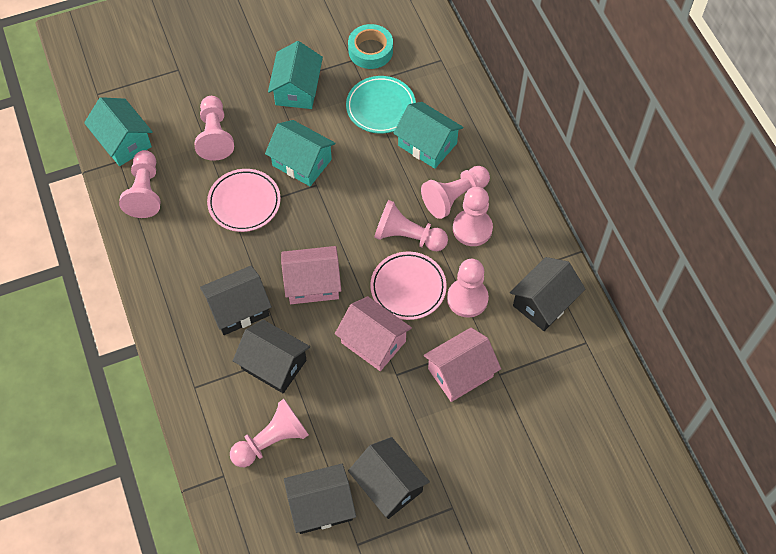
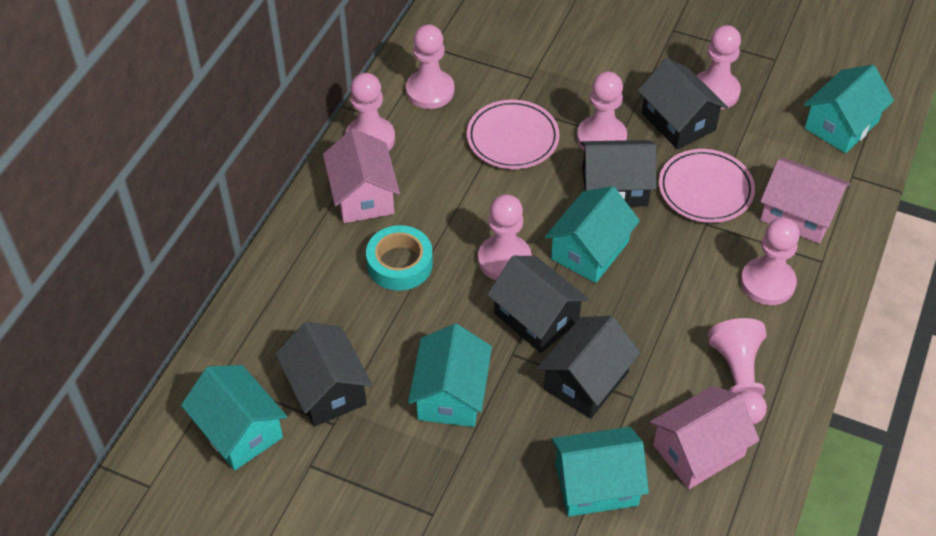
turquoise house: 4 -> 5
turquoise plate: 1 -> 0

